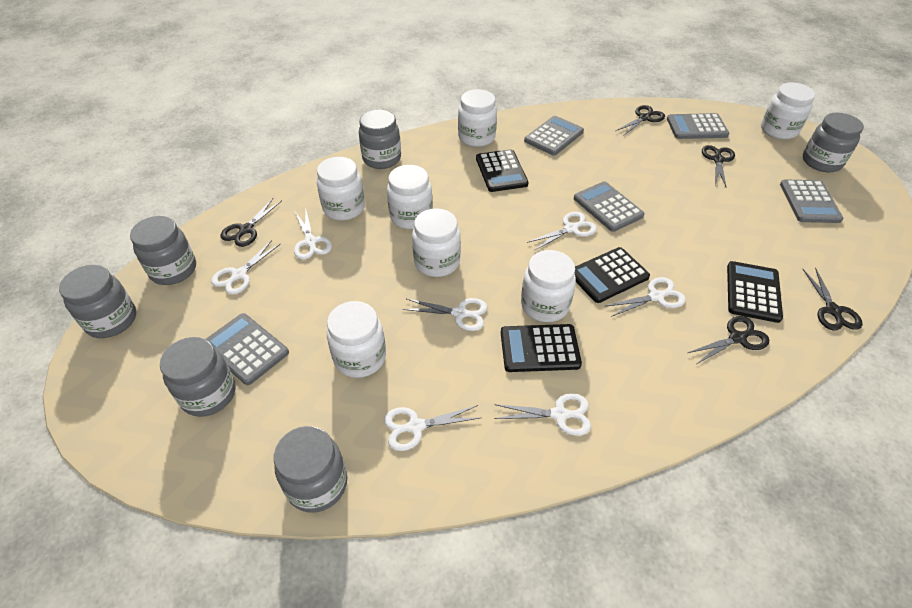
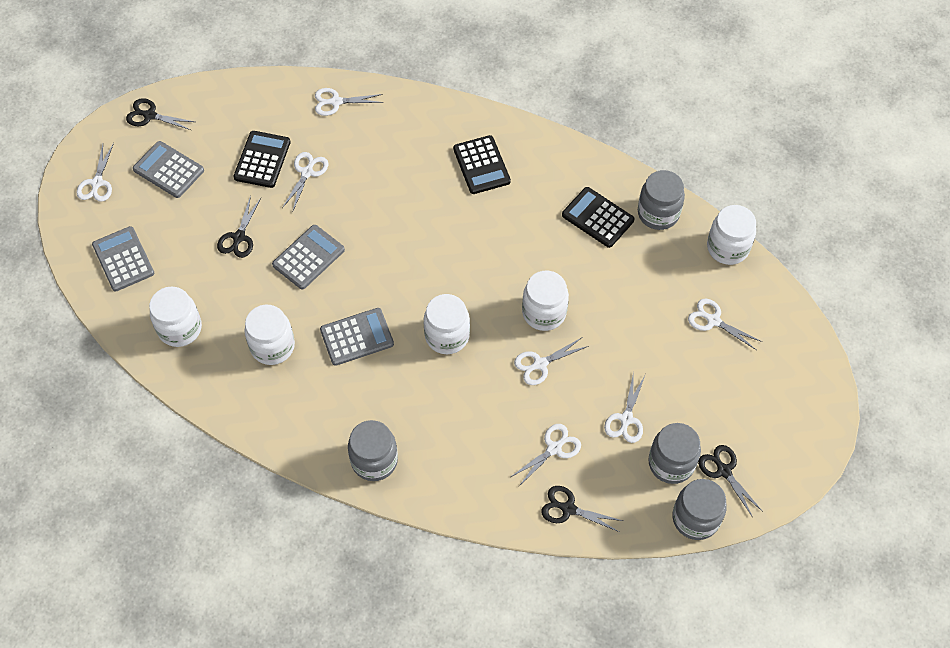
black calculator: 4 -> 3
black scissors: 5 -> 4
grey calculator: 5 -> 4
grey jar: 6 -> 4
white jar: 7 -> 5

